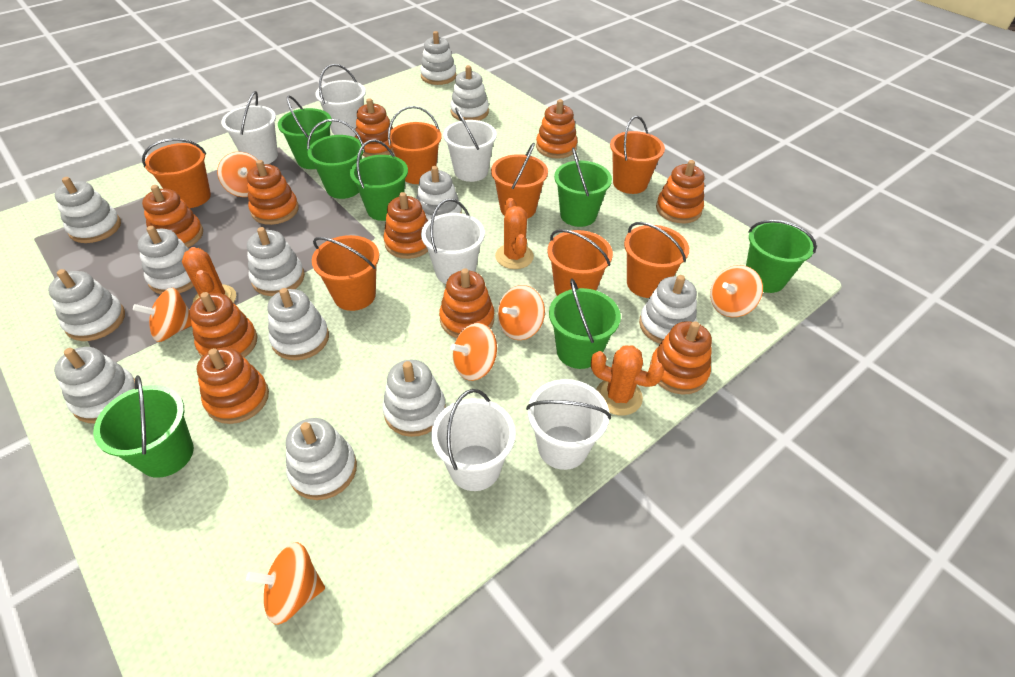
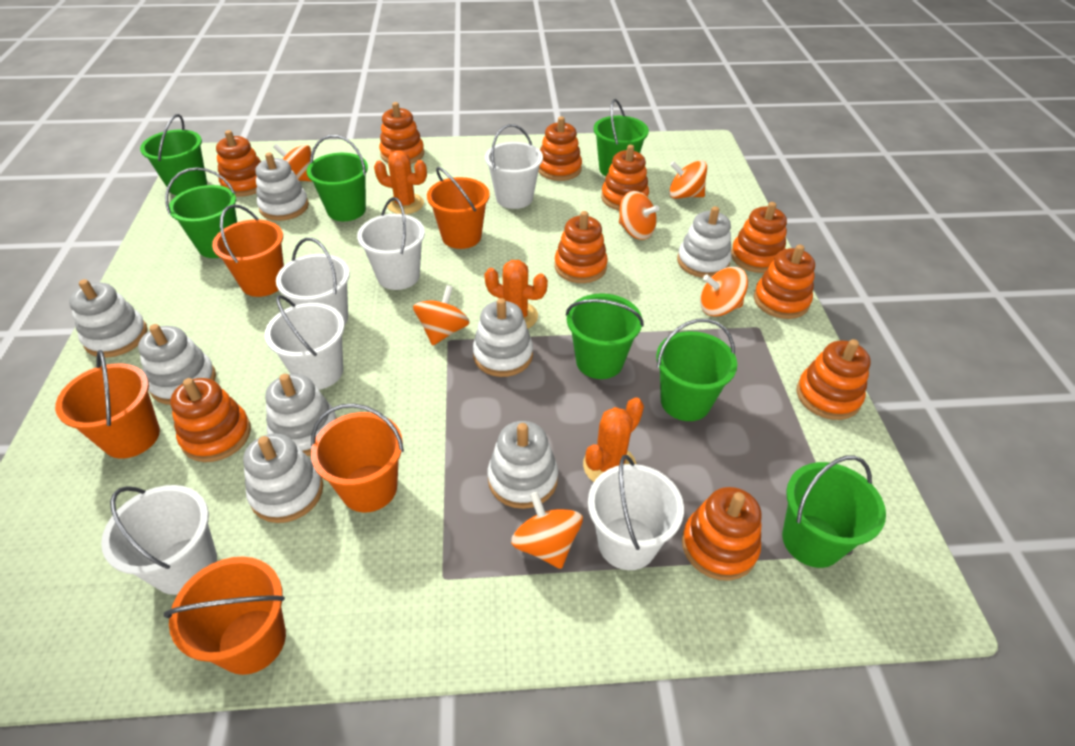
orange bucket: 7 -> 5
white stacking toy: 12 -> 8

